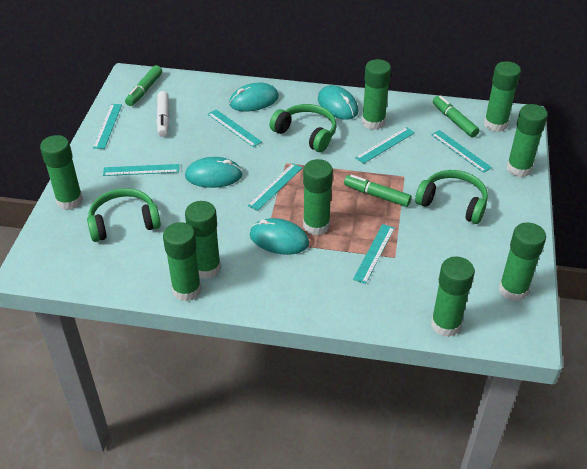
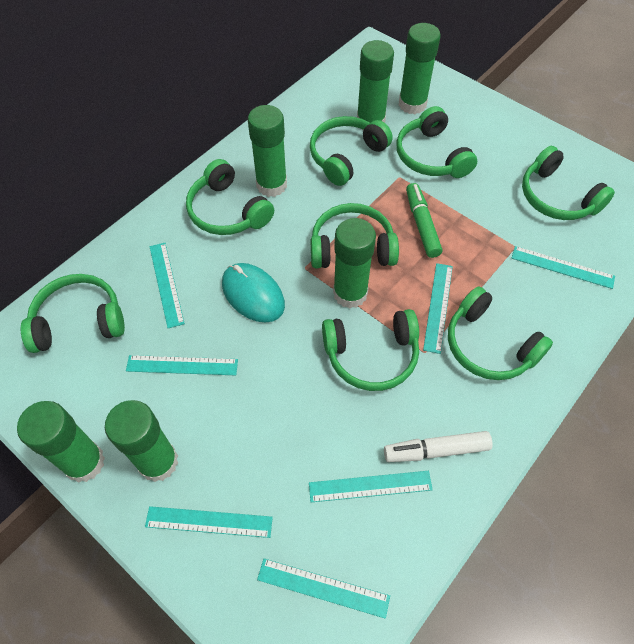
green glue stick: 9 -> 6
green headphones: 3 -> 8
green marker: 3 -> 1
turquoise mouse: 4 -> 1

